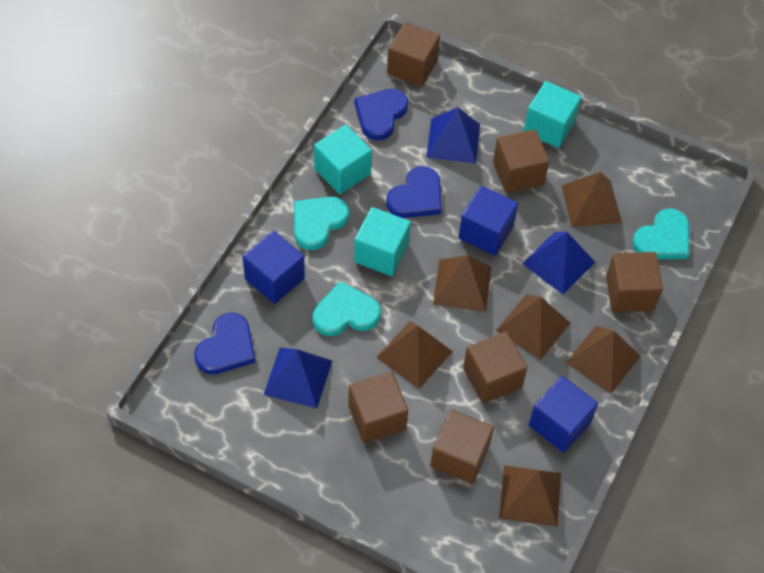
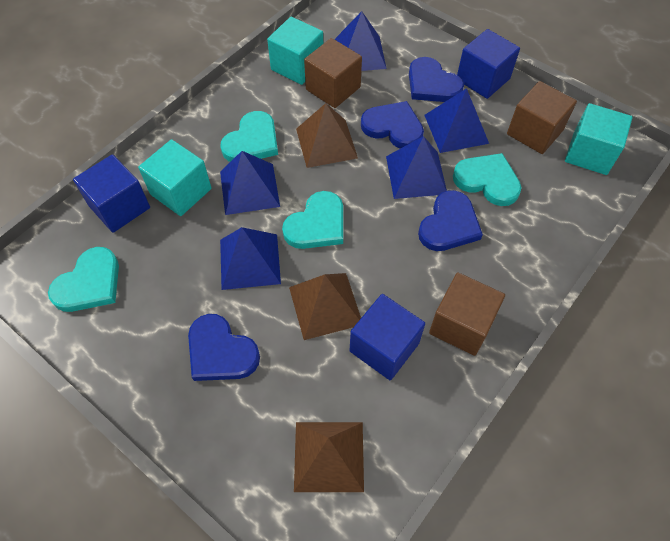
blue heart: 3 -> 4
blue pyramid: 3 -> 5
brown cube: 6 -> 3
brown pyramid: 6 -> 3
turquoise heart: 3 -> 4

